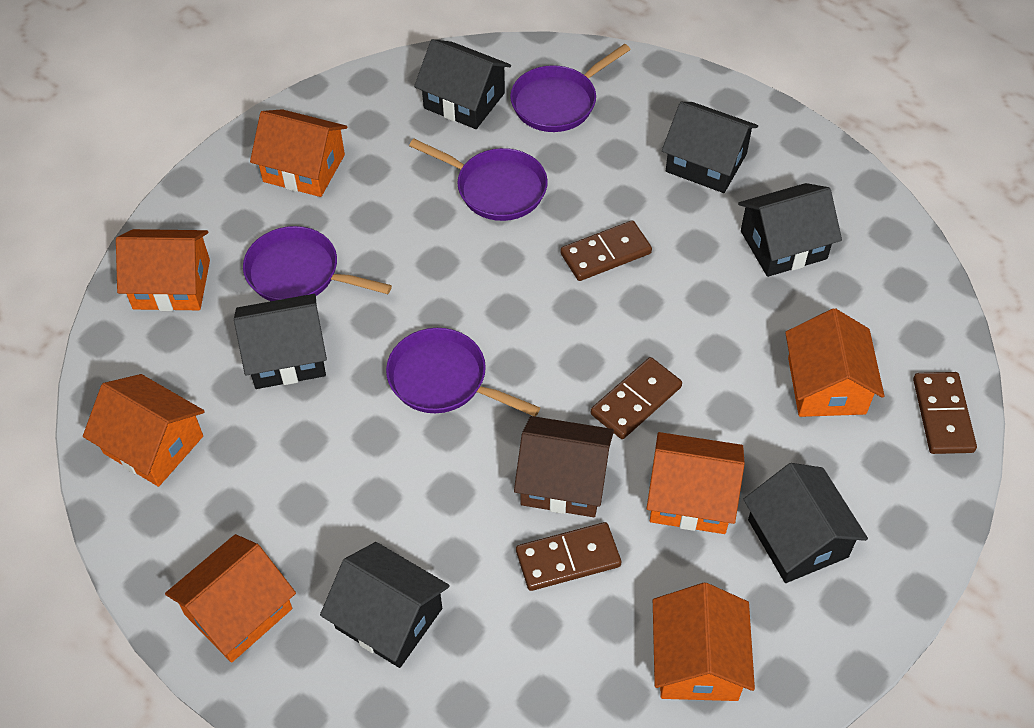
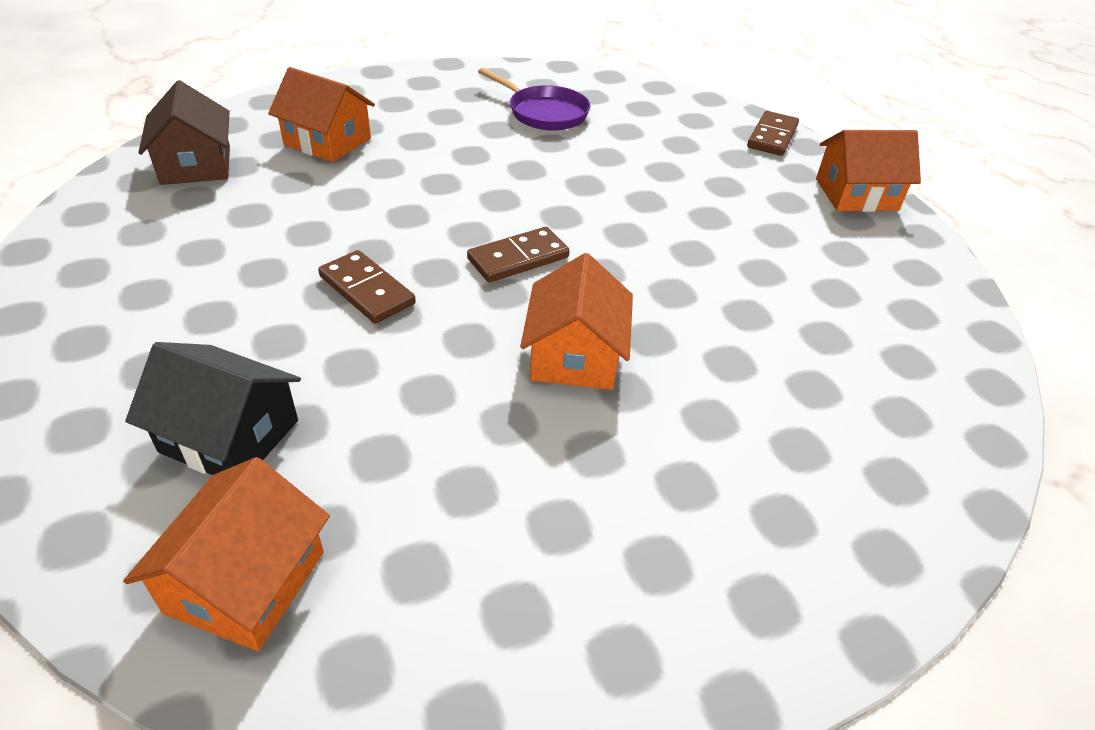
black house: 6 -> 1
brown domino: 4 -> 3
orange house: 7 -> 4
purple pan: 4 -> 1

